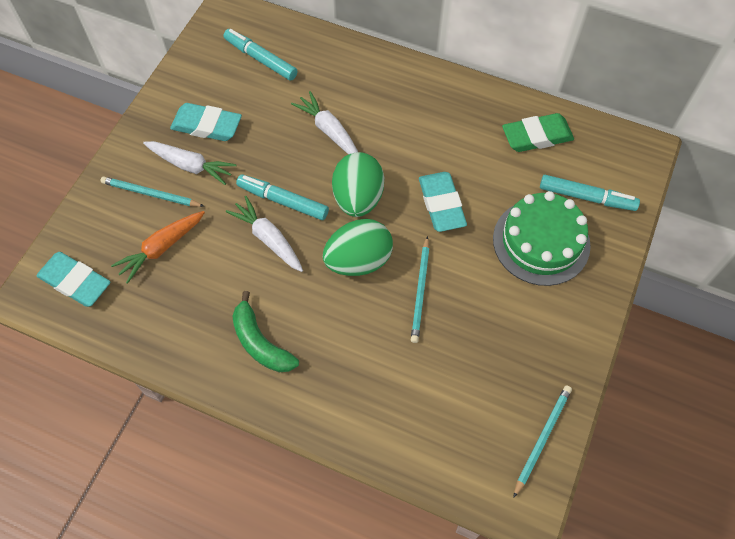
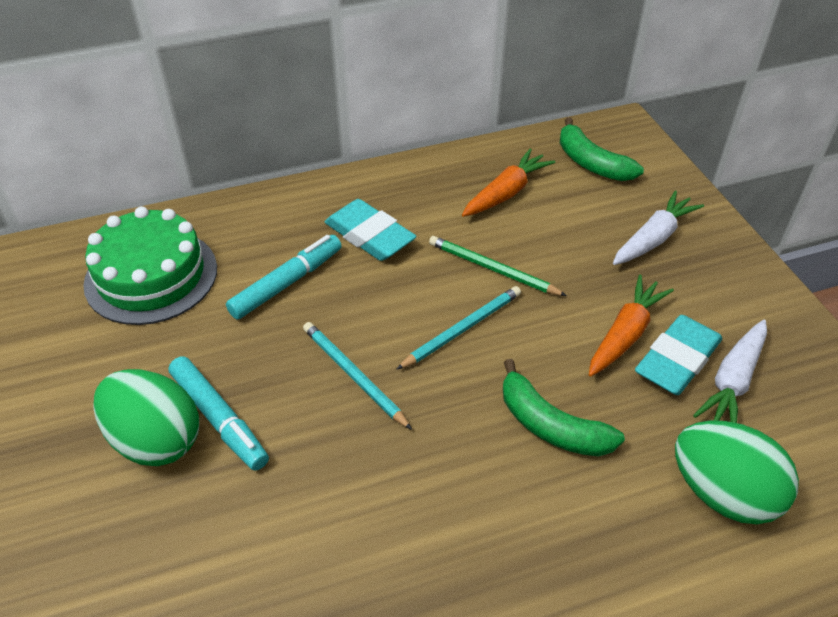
green banana: 1 -> 2
green eraser: 1 -> 0
green pencil: 0 -> 1
orange carrot: 1 -> 2
turquoise eraser: 3 -> 2
turquoise marker: 3 -> 2
turquoise pencil: 3 -> 2
white carrot: 3 -> 2

